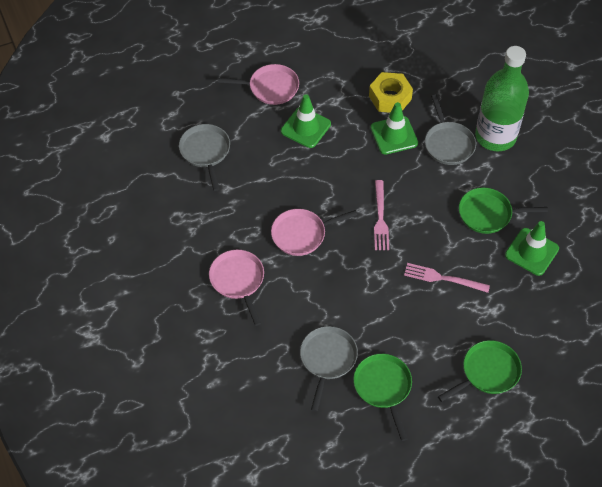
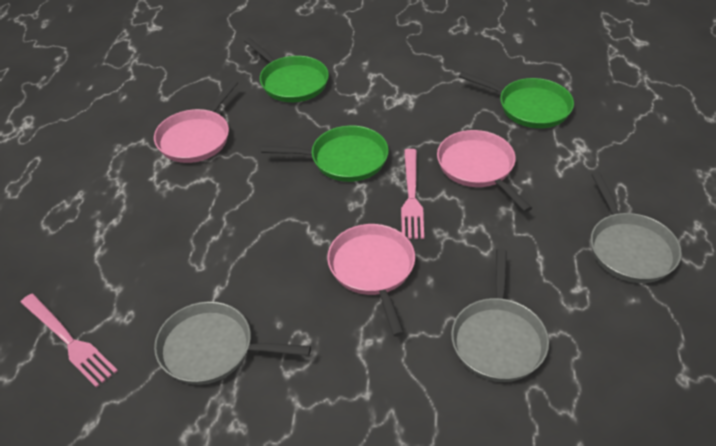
green bottle: 1 -> 0
green traffic cone: 3 -> 0
yellow nut: 1 -> 0

